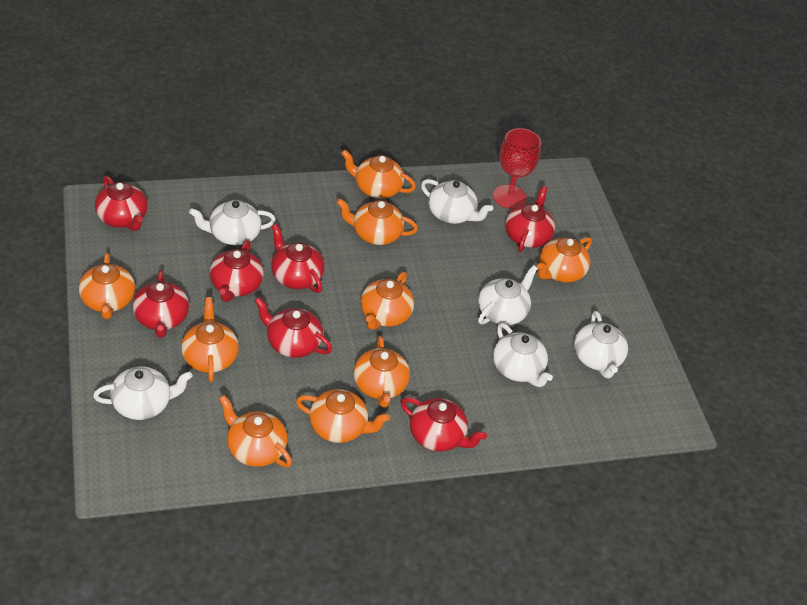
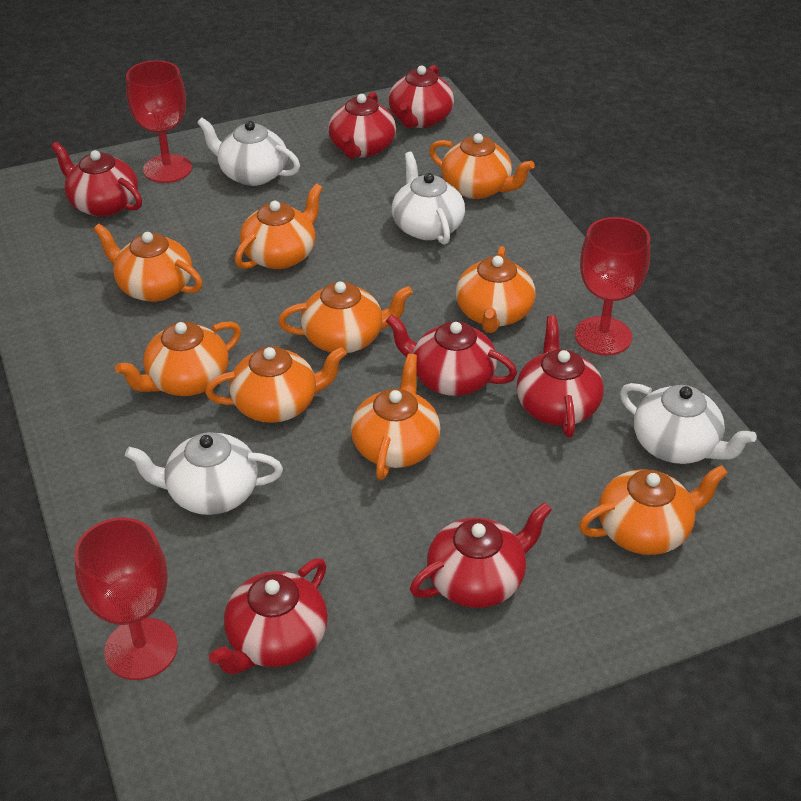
red goblet: 1 -> 3
white teapot: 6 -> 4

